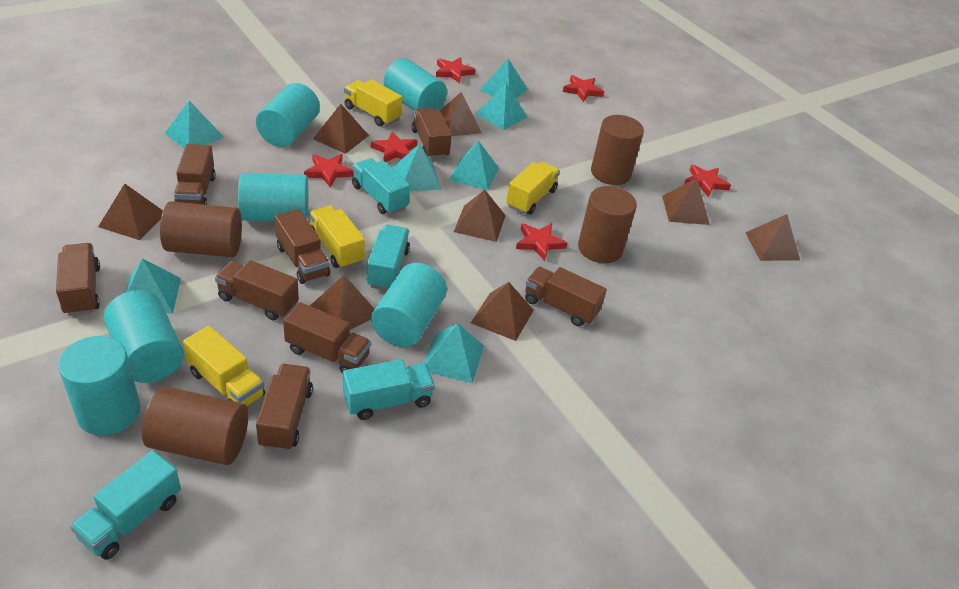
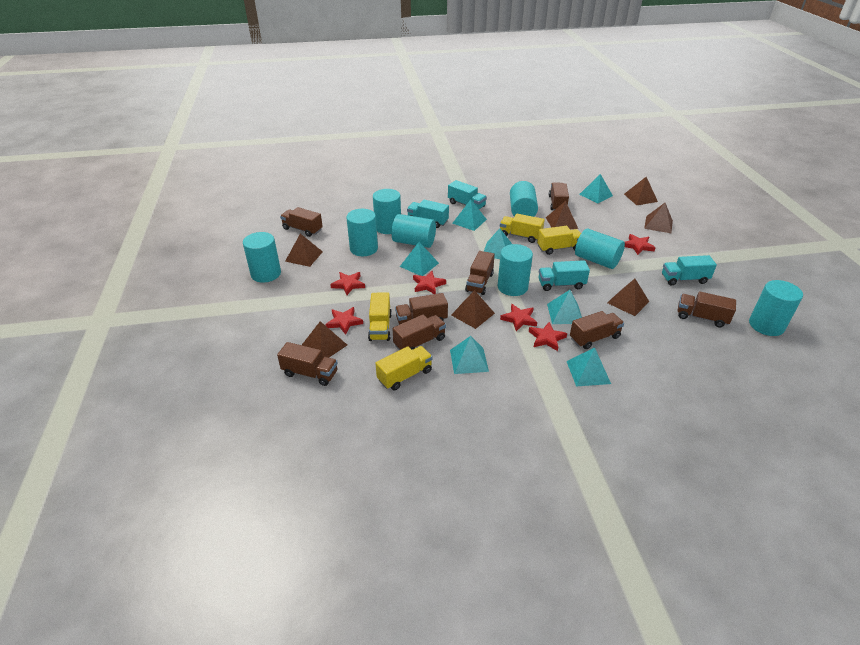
brown cylinder: 4 -> 0
brown pyramid: 8 -> 7
turquoise cylinder: 6 -> 8

